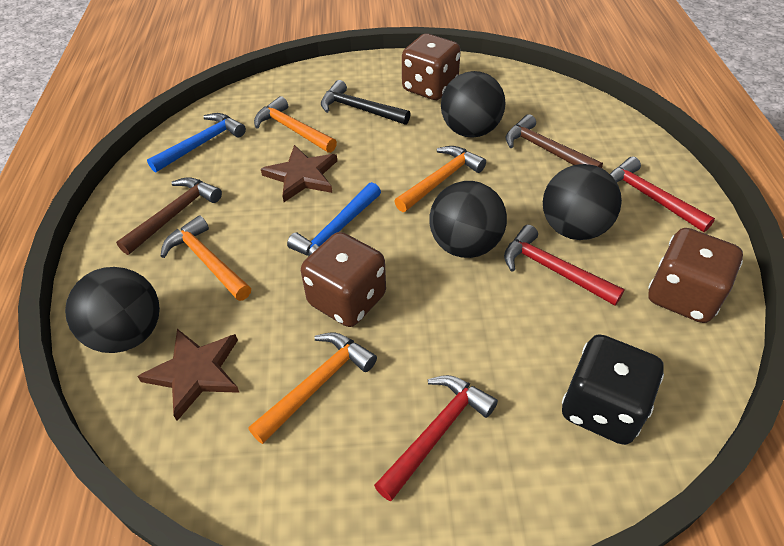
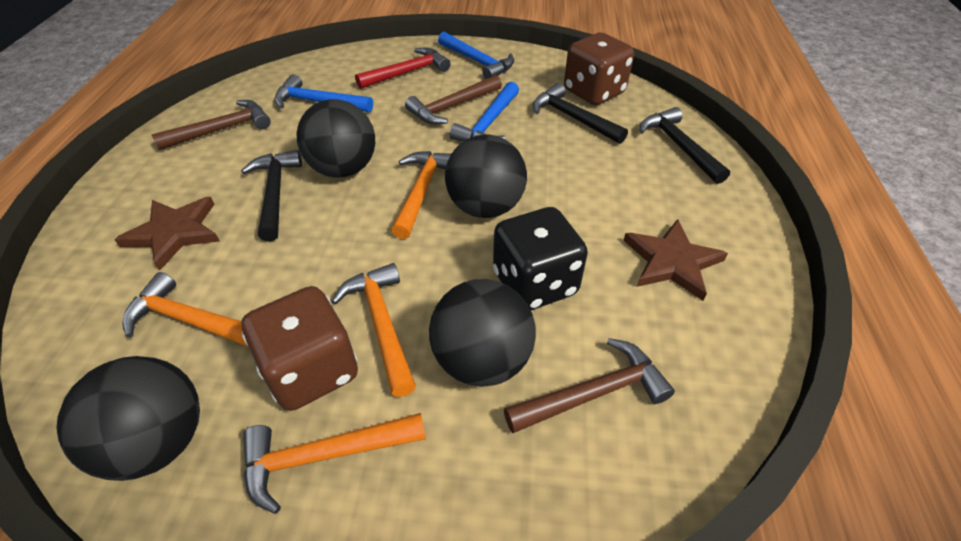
black hammer: 1 -> 3
blue hammer: 2 -> 3
brown dice: 3 -> 2
brown hammer: 2 -> 3
red hammer: 3 -> 1

